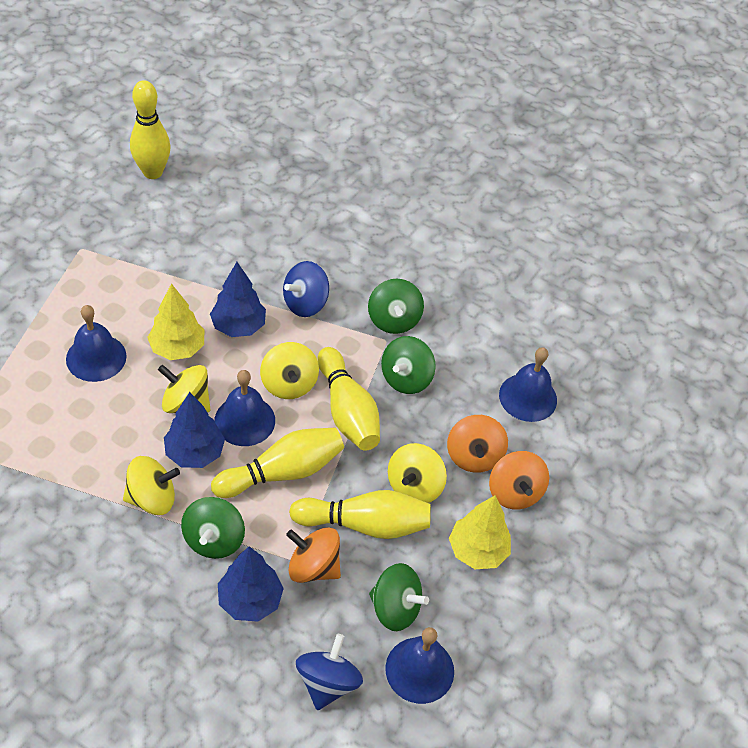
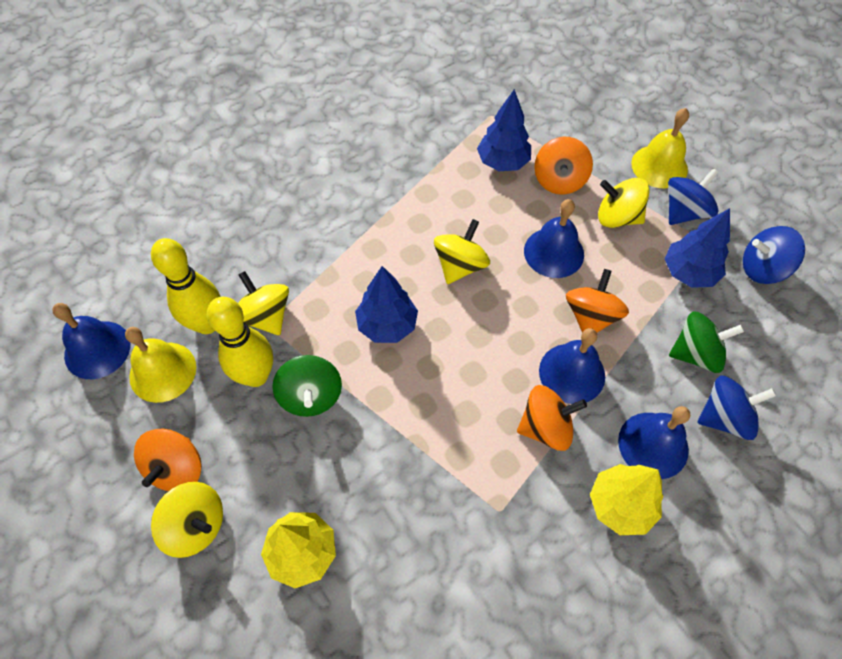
blue spinning top: 2 -> 3
green spinning top: 4 -> 2
orange spinning top: 3 -> 4
yellow bell: 0 -> 2
yellow bowling pin: 4 -> 2

